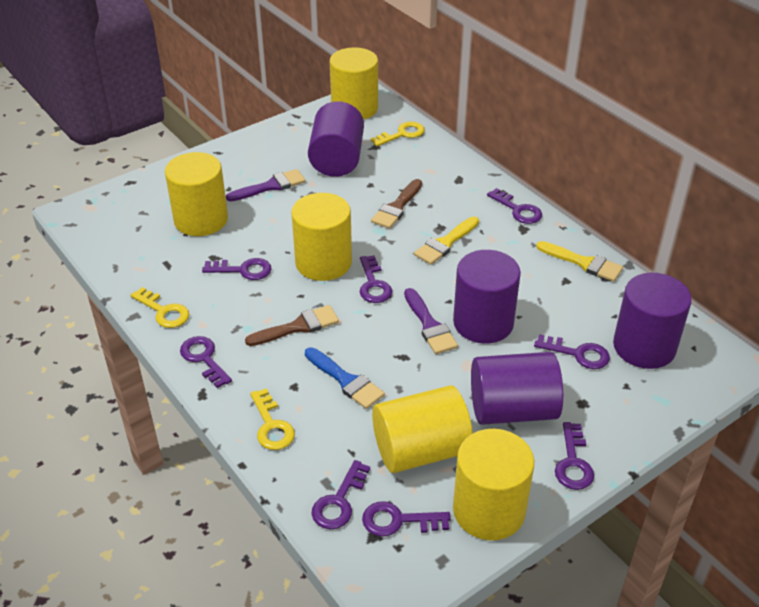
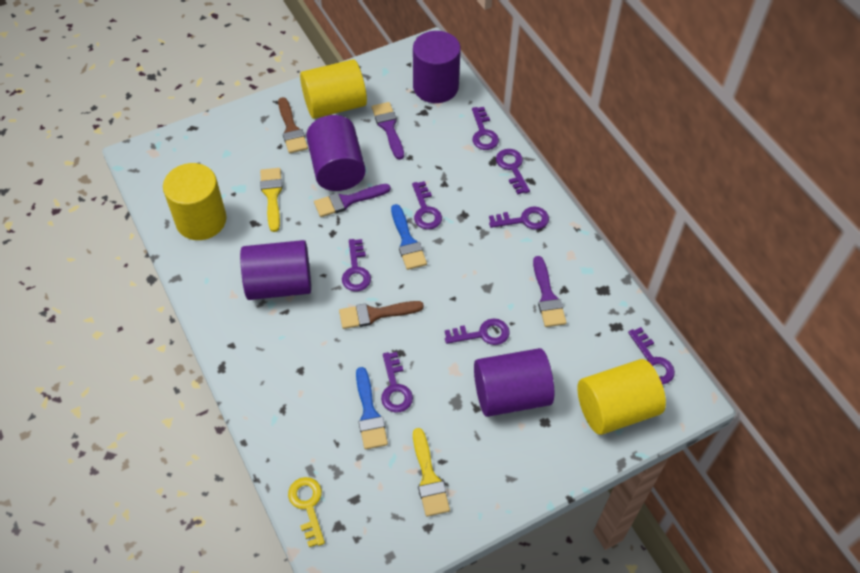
blue brush: 1 -> 2
purple brush: 2 -> 3
yellow cylinder: 5 -> 3
yellow key: 3 -> 1

